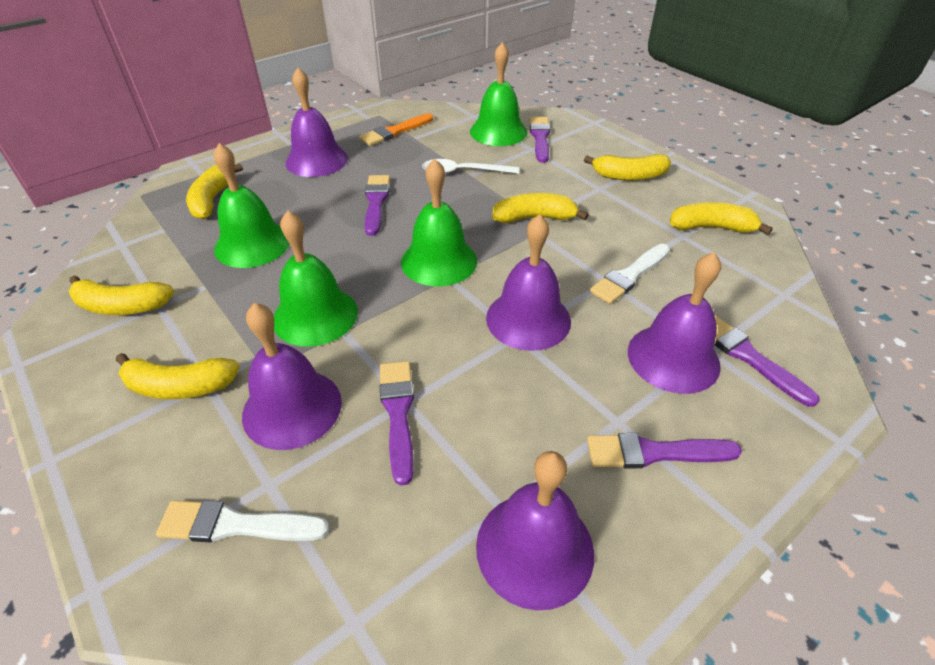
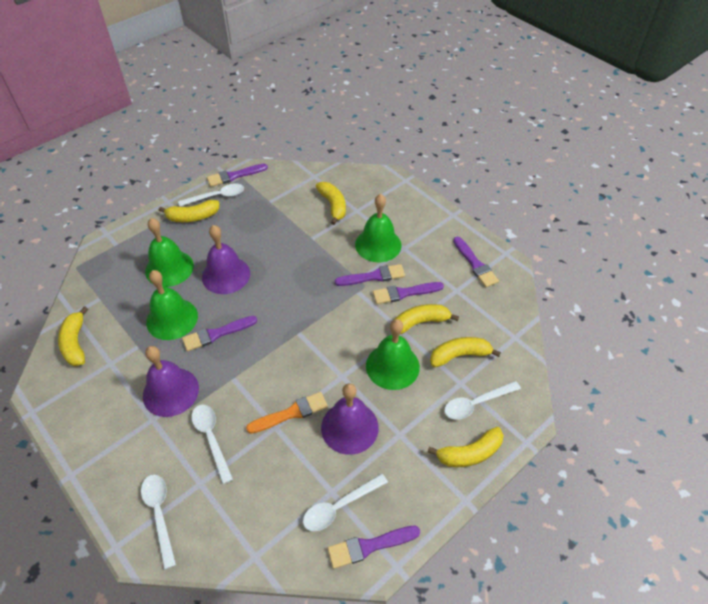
purple bell: 5 -> 3
purple brush: 5 -> 6
white brush: 2 -> 0
white spoon: 1 -> 5

